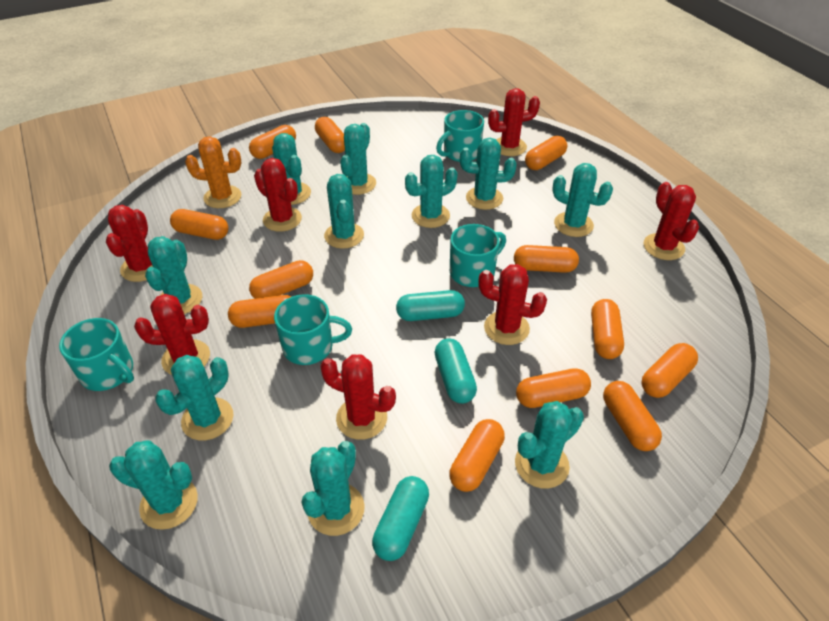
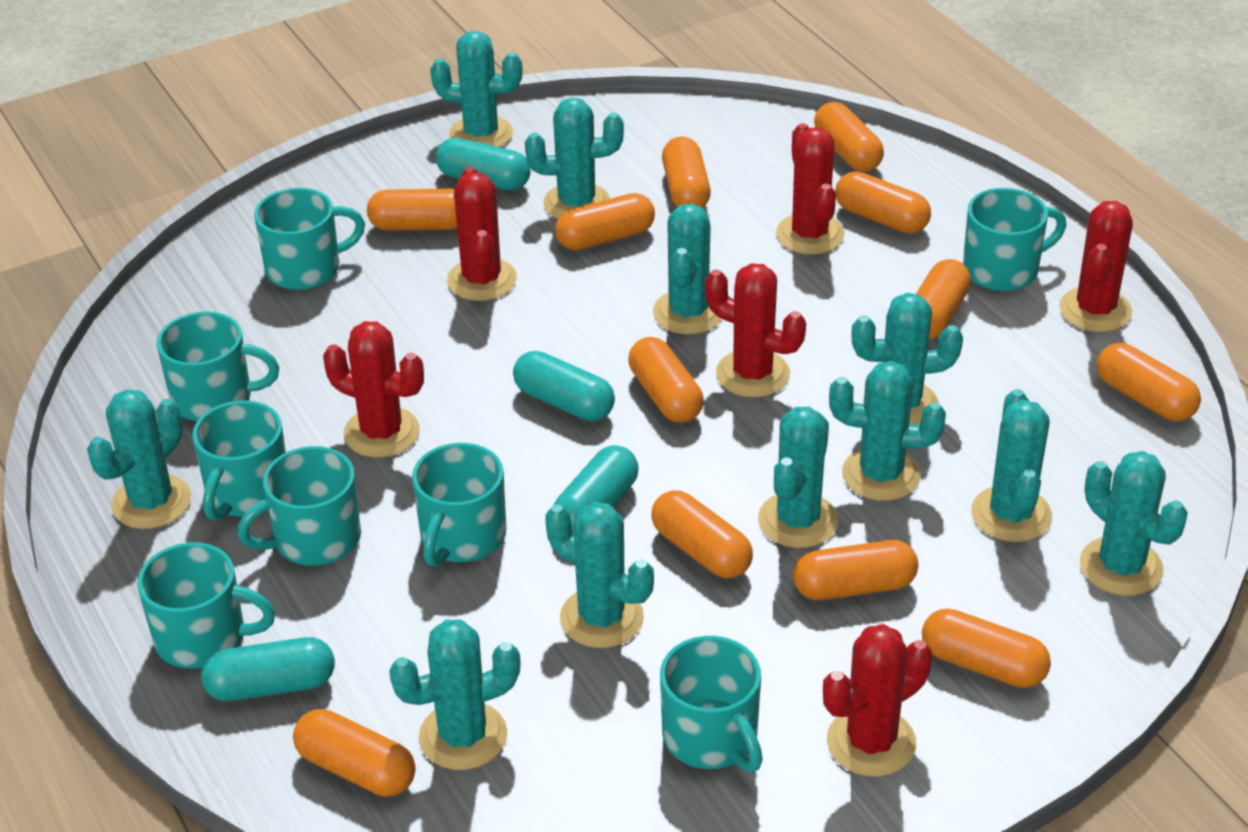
orange cactus: 1 -> 0
red cactus: 7 -> 6
turquoise capsule: 3 -> 4
turquoise mug: 4 -> 8

